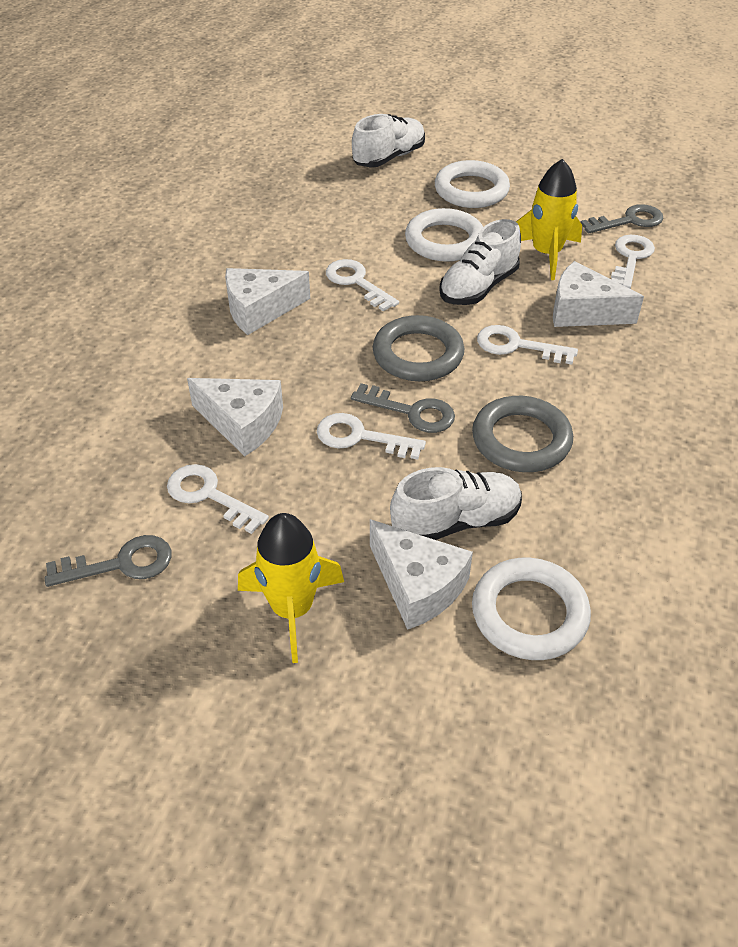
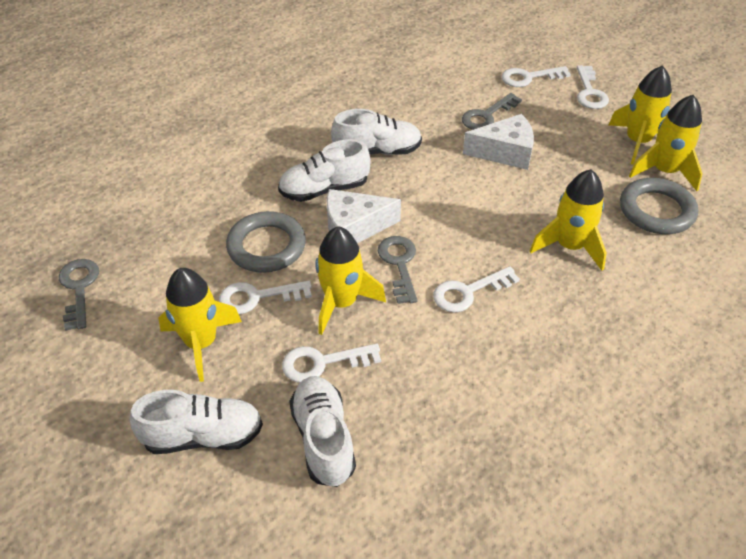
white cheese: 4 -> 2
white ring: 3 -> 0
white shoe: 3 -> 4
yellow rocket: 2 -> 5

